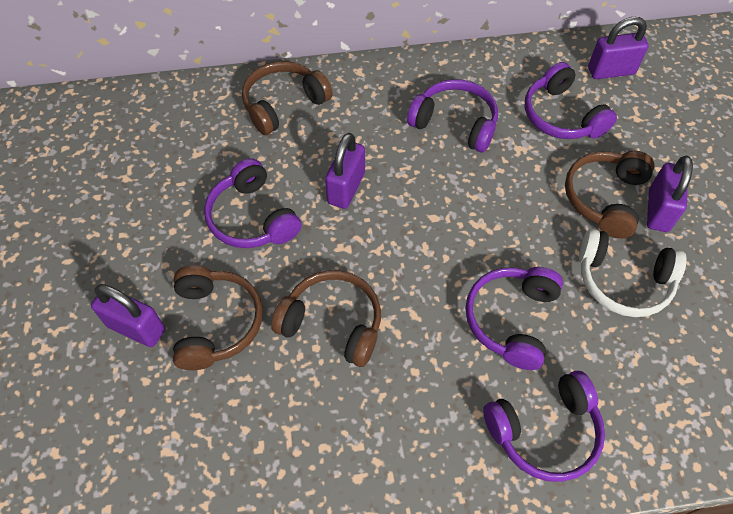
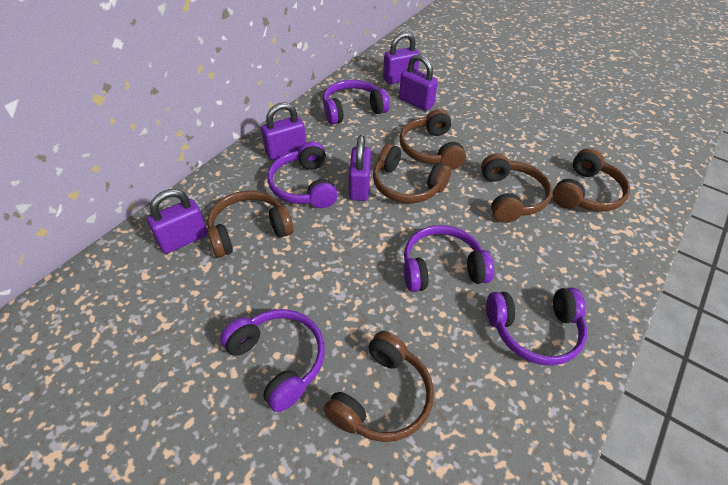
brown headphones: 4 -> 6
purple padlock: 4 -> 5
white headphones: 1 -> 0

